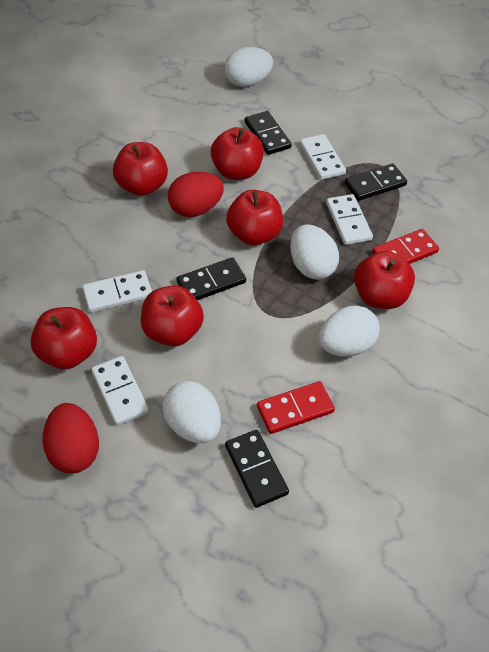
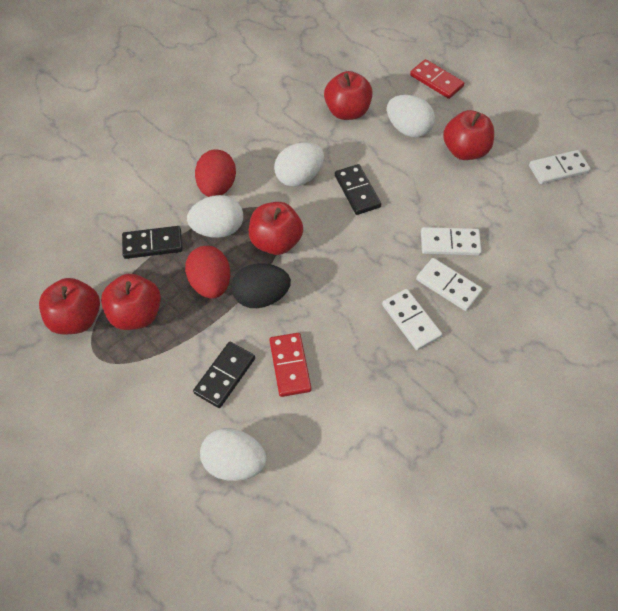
black domino: 4 -> 3
black egg: 0 -> 1
red apple: 6 -> 5

